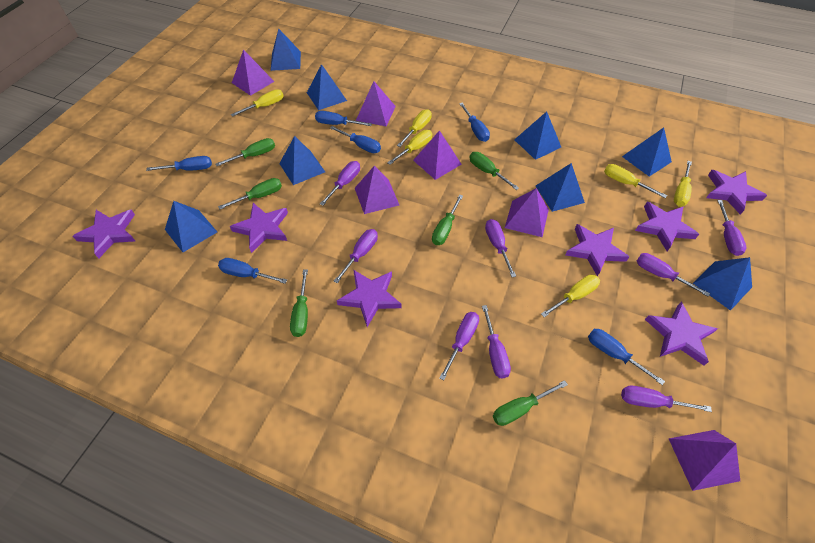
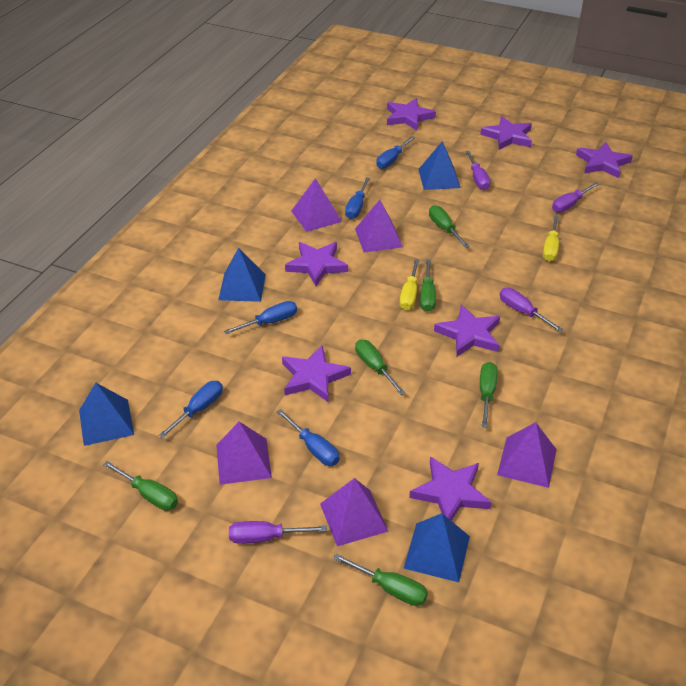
blue pyramid: 8 -> 4
blue screwdriver: 6 -> 5
purple pyramid: 6 -> 5
purple screwdriver: 8 -> 4
yellow screwdriver: 6 -> 2

